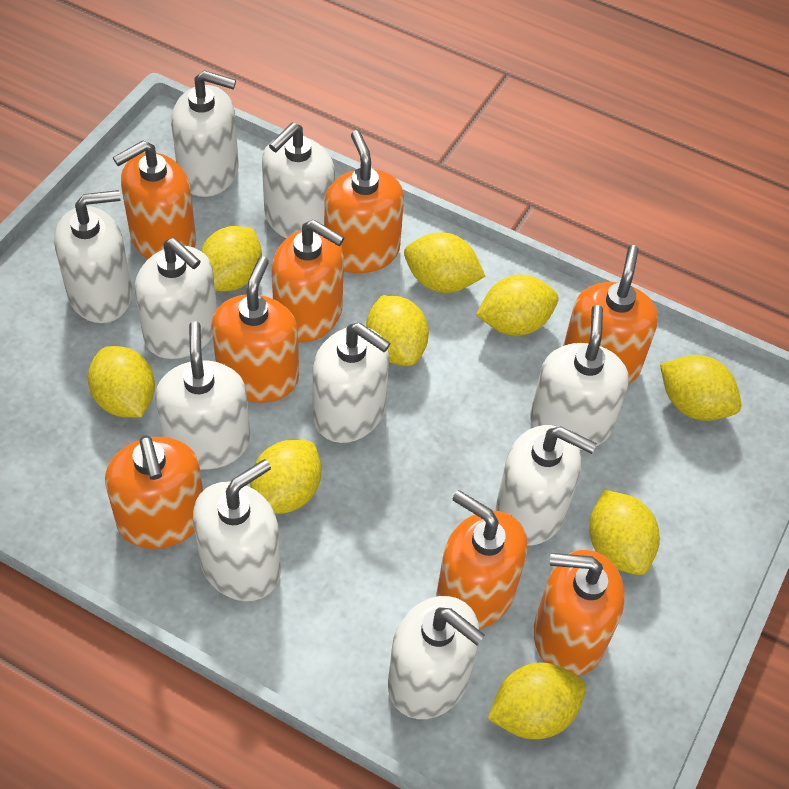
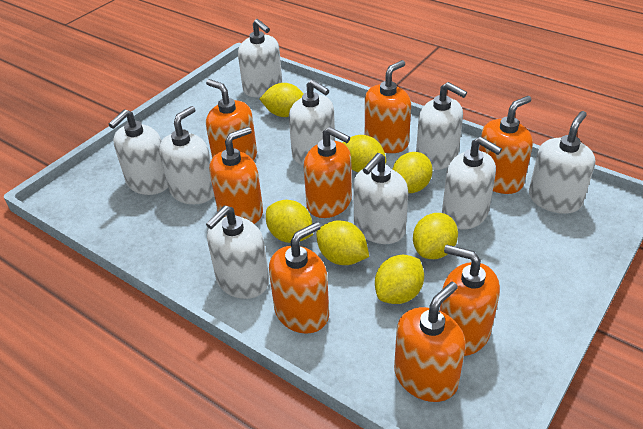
white soap dispenser: 10 -> 9
yellow lemon: 9 -> 7

